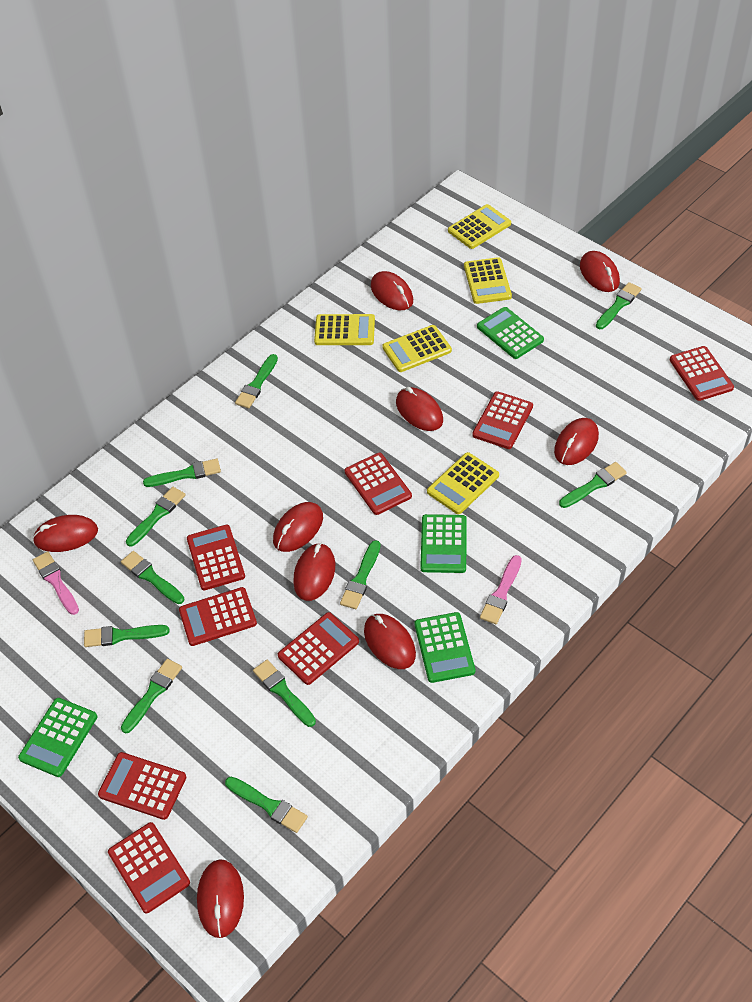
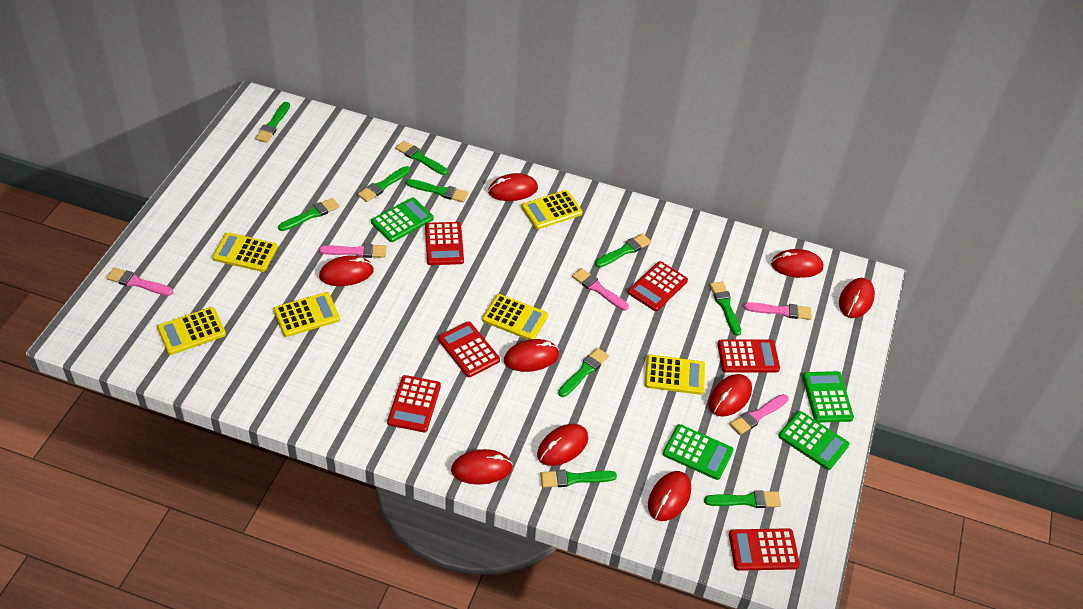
green brush: 11 -> 10
pink brush: 2 -> 5
red calculator: 8 -> 6
yellow calculator: 5 -> 6

